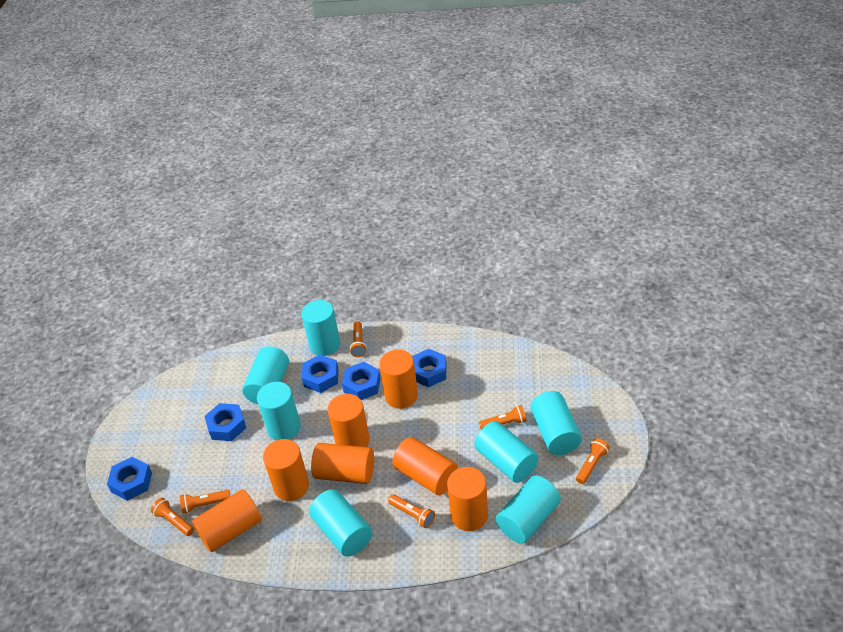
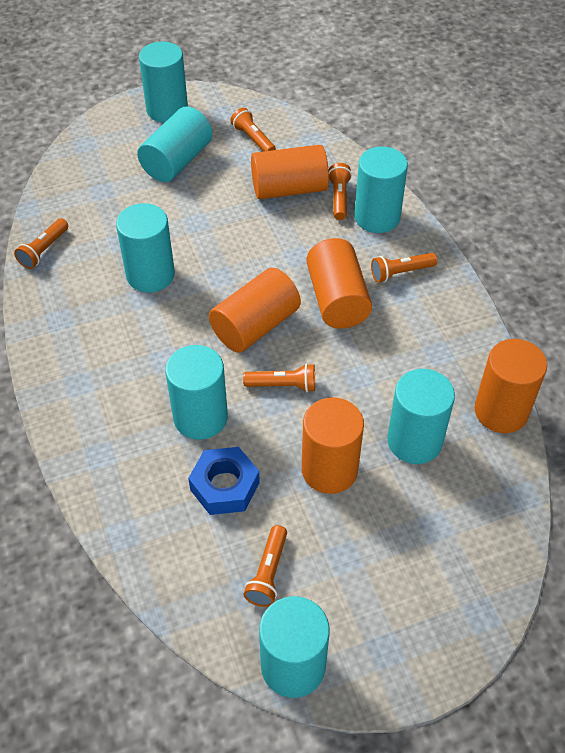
blue nut: 5 -> 1
orange cylinder: 7 -> 5

